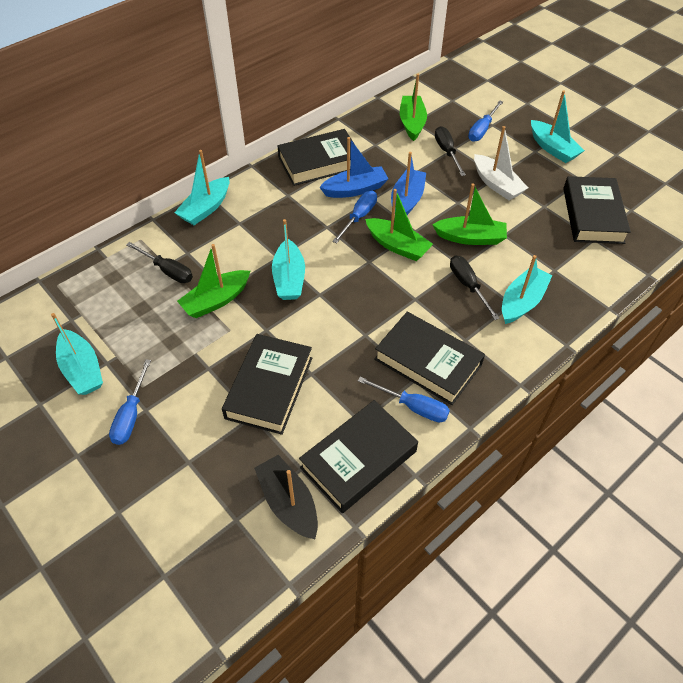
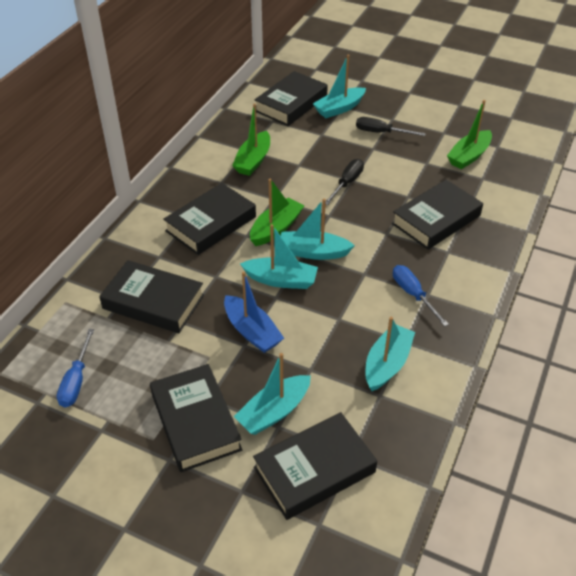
black boat: 1 -> 0
black book: 5 -> 6
black screwdriver: 3 -> 2
blue boat: 2 -> 1
blue screwdriver: 4 -> 2
green boat: 4 -> 3
white boat: 1 -> 0

